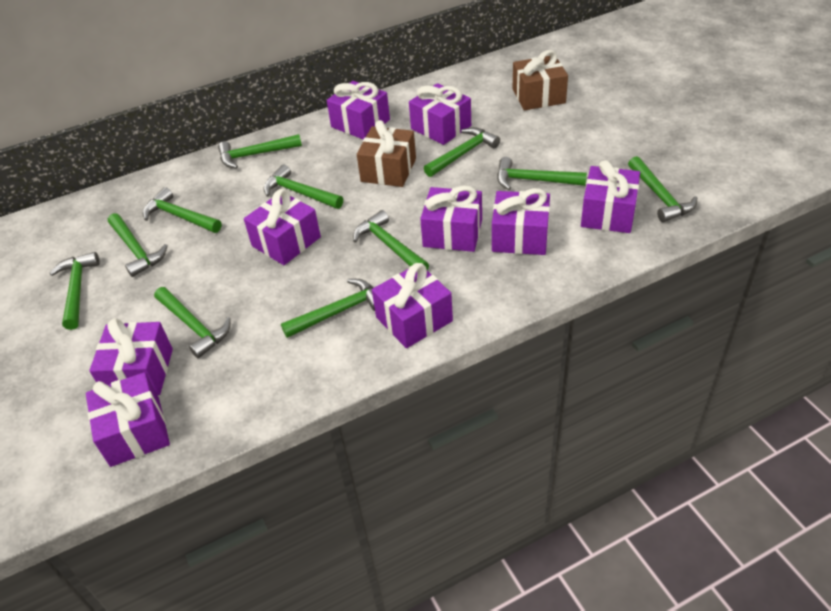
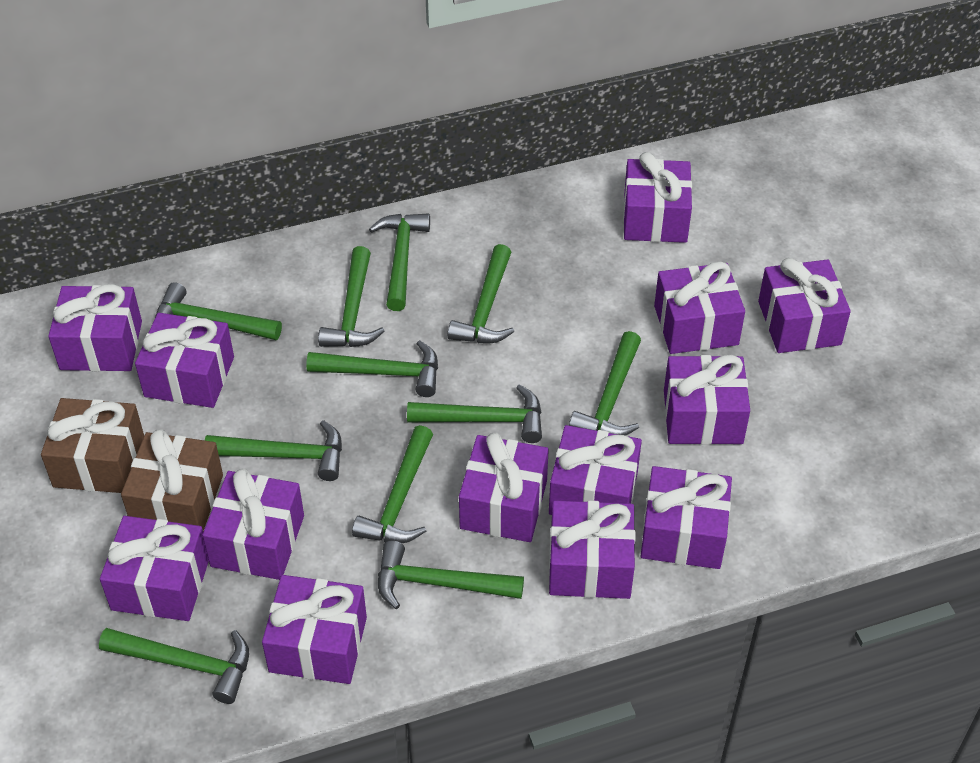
purple gift: 9 -> 13

